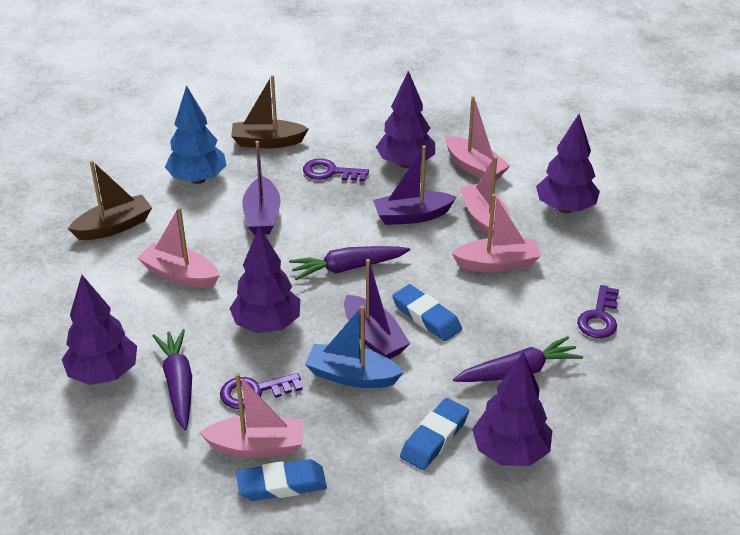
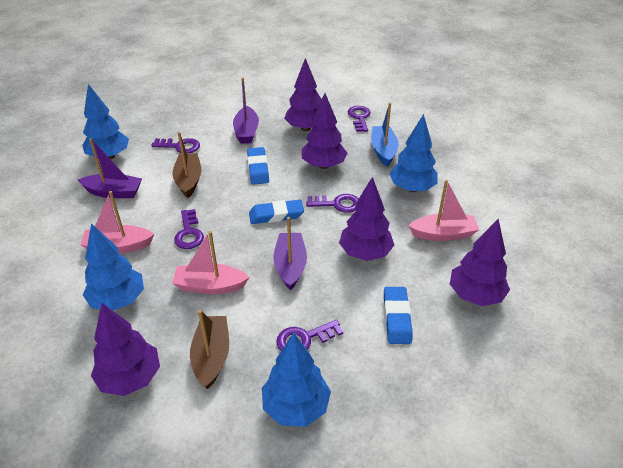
blue tree: 1 -> 4
pink boat: 5 -> 3
purple carrot: 3 -> 0
purple key: 3 -> 5

